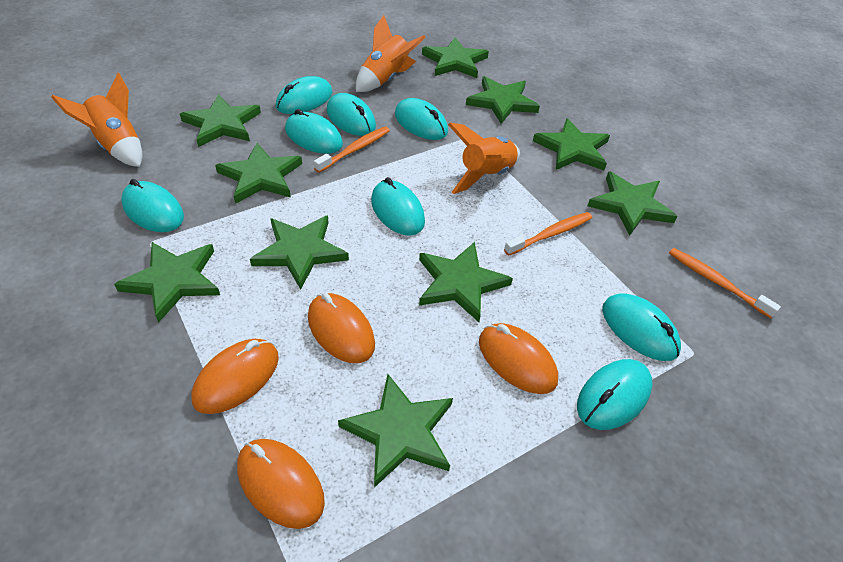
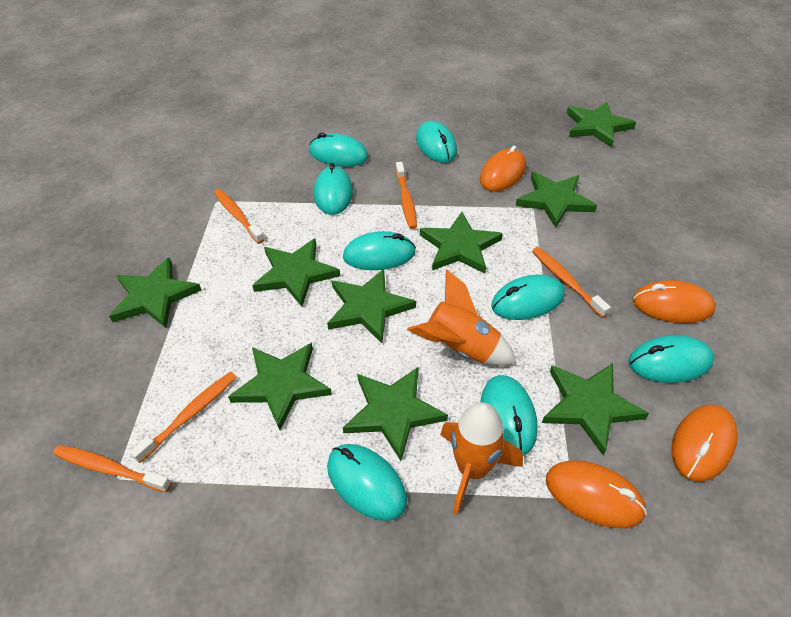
green star: 10 -> 9
orange rocket: 3 -> 2
orange toothbrush: 3 -> 5

